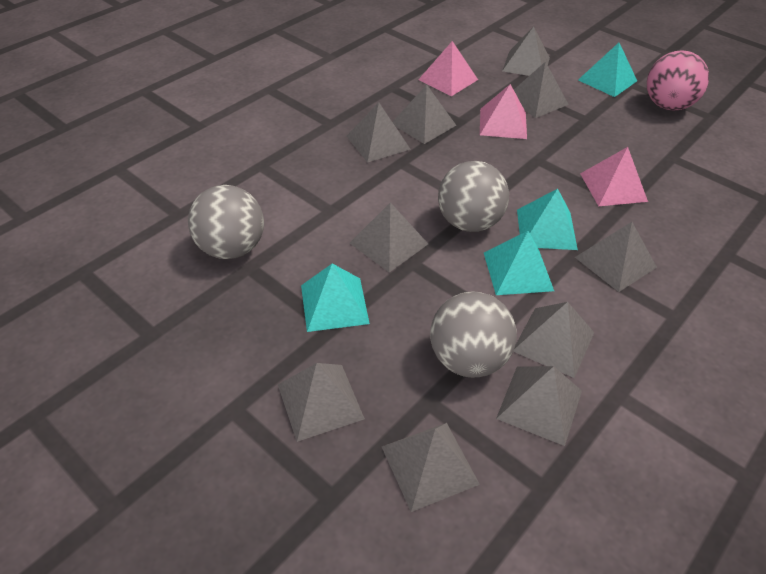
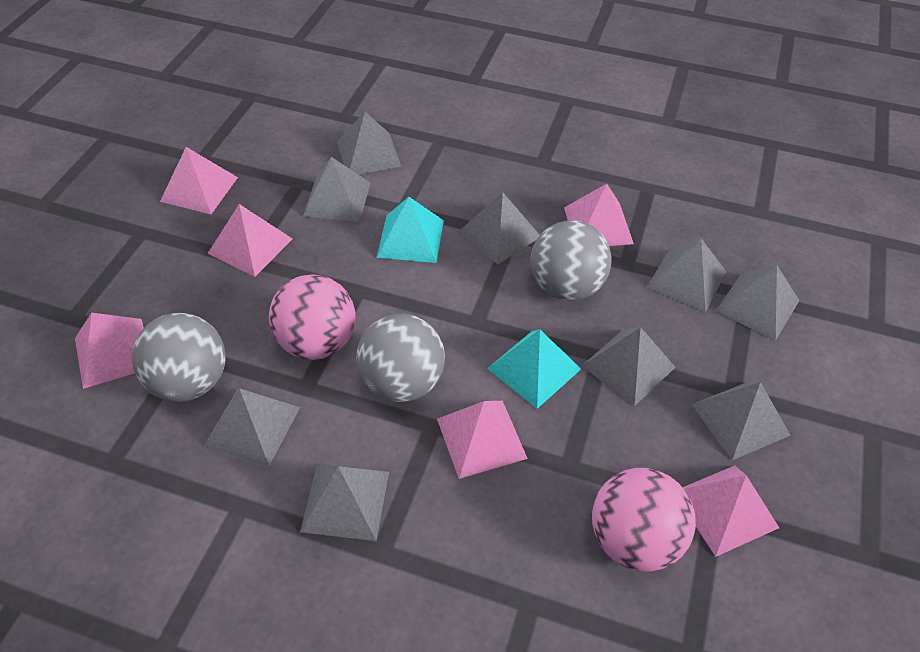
grey pyramid: 10 -> 9
pink ball: 1 -> 2
pink pyramid: 3 -> 6
turquoise pyramid: 4 -> 2

